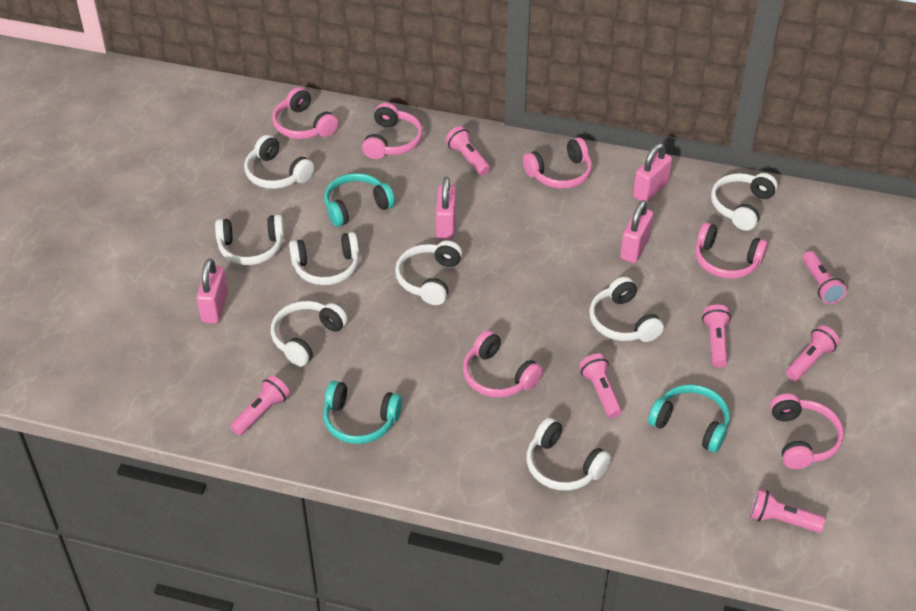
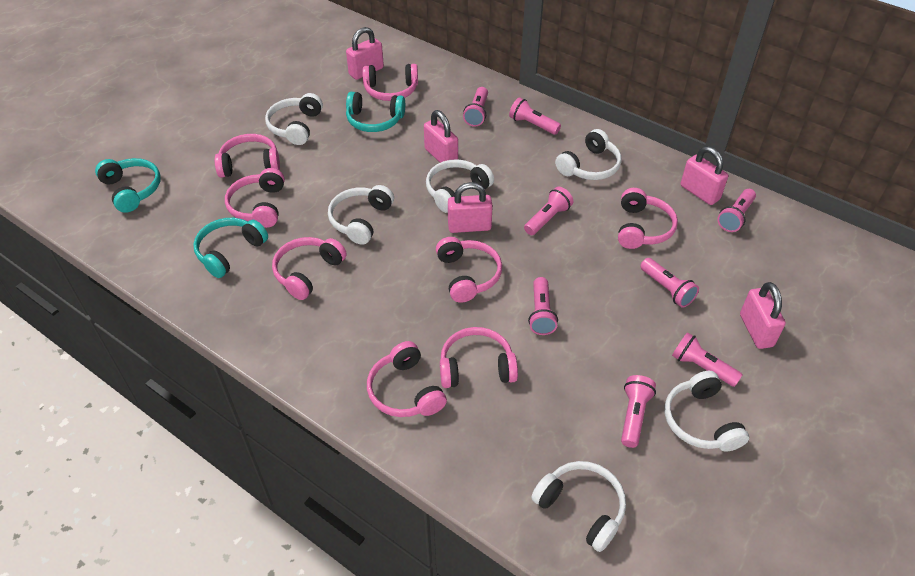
pink flashlight: 7 -> 8
pink headphones: 6 -> 8
pink padlock: 4 -> 5
white headphones: 8 -> 6

